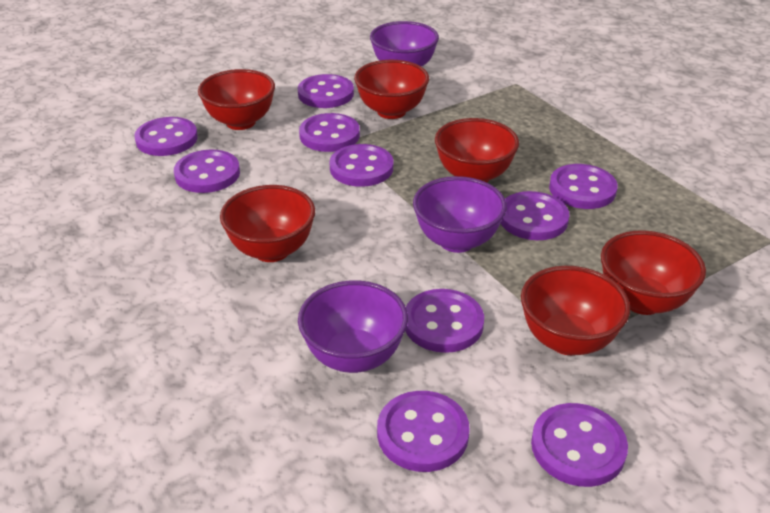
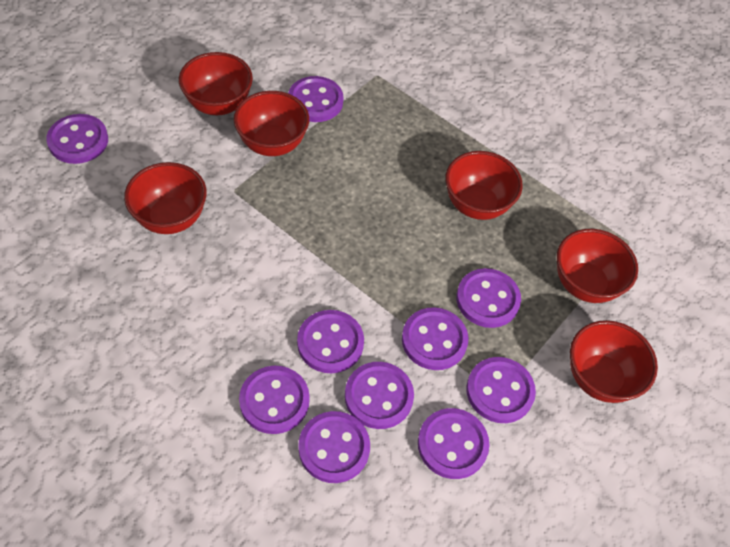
purple bowl: 3 -> 0

